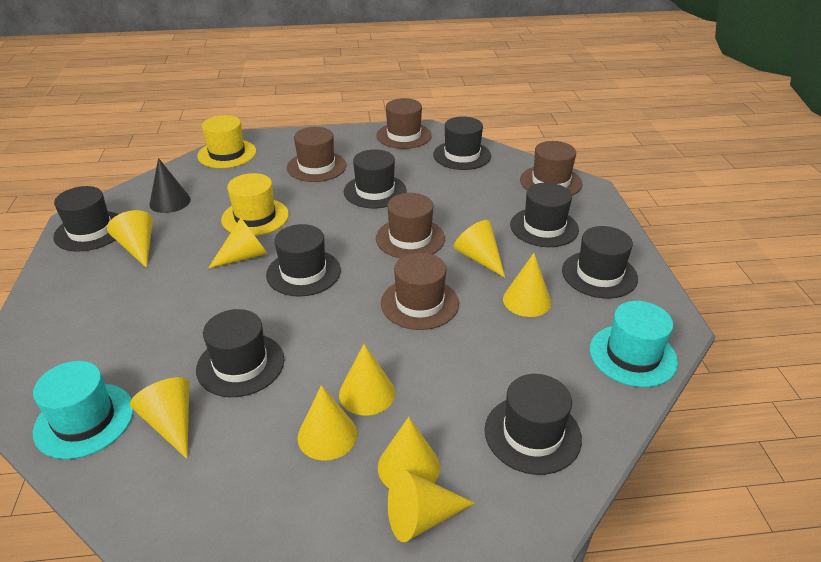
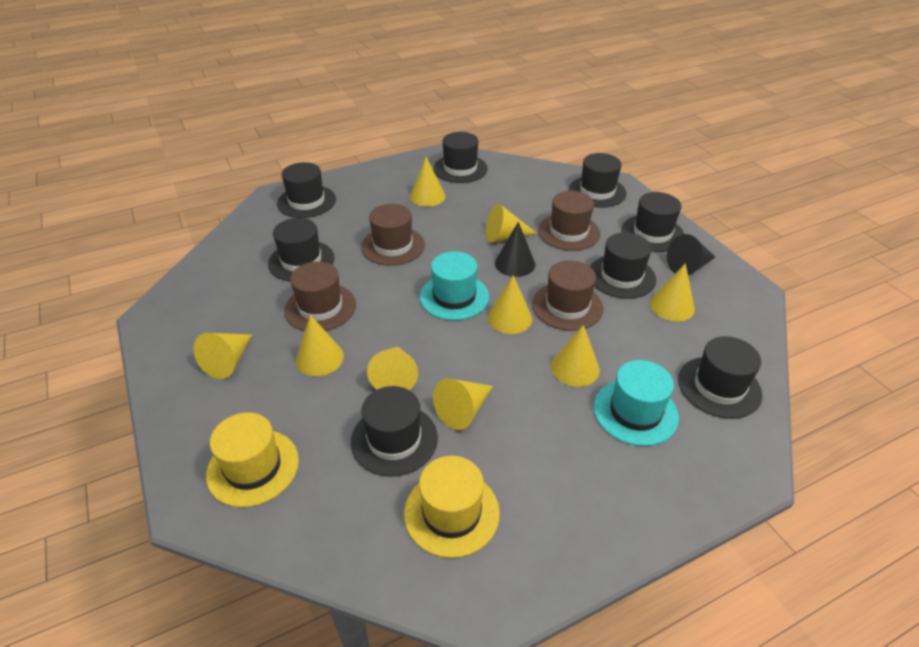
black cone: 1 -> 2
brown hat: 5 -> 4

